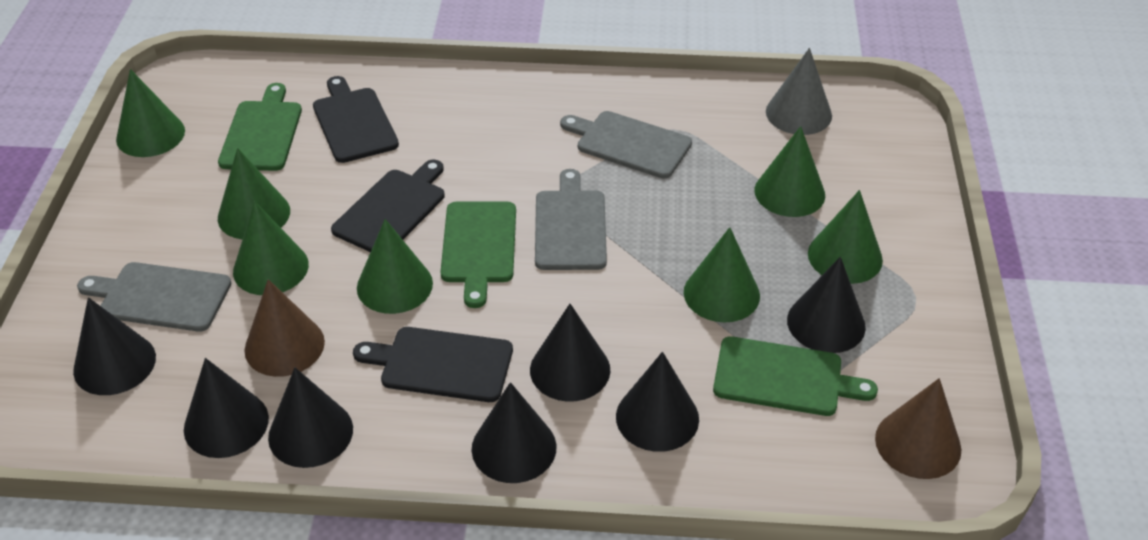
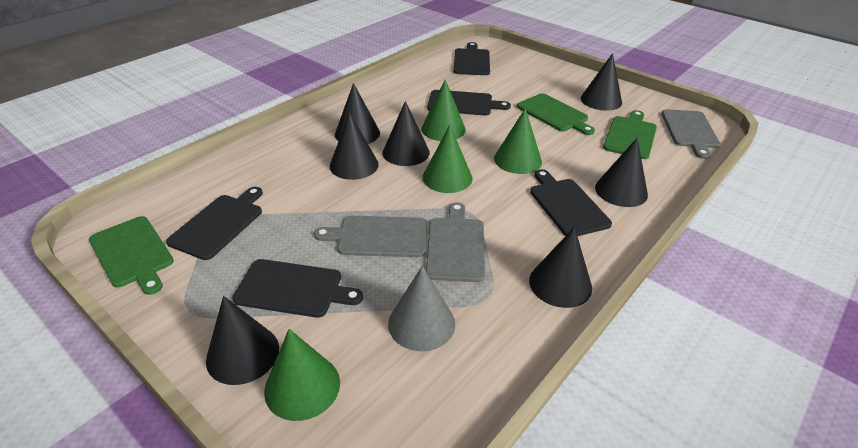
black cutting board: 3 -> 5
brown cone: 2 -> 0
green cone: 7 -> 4

